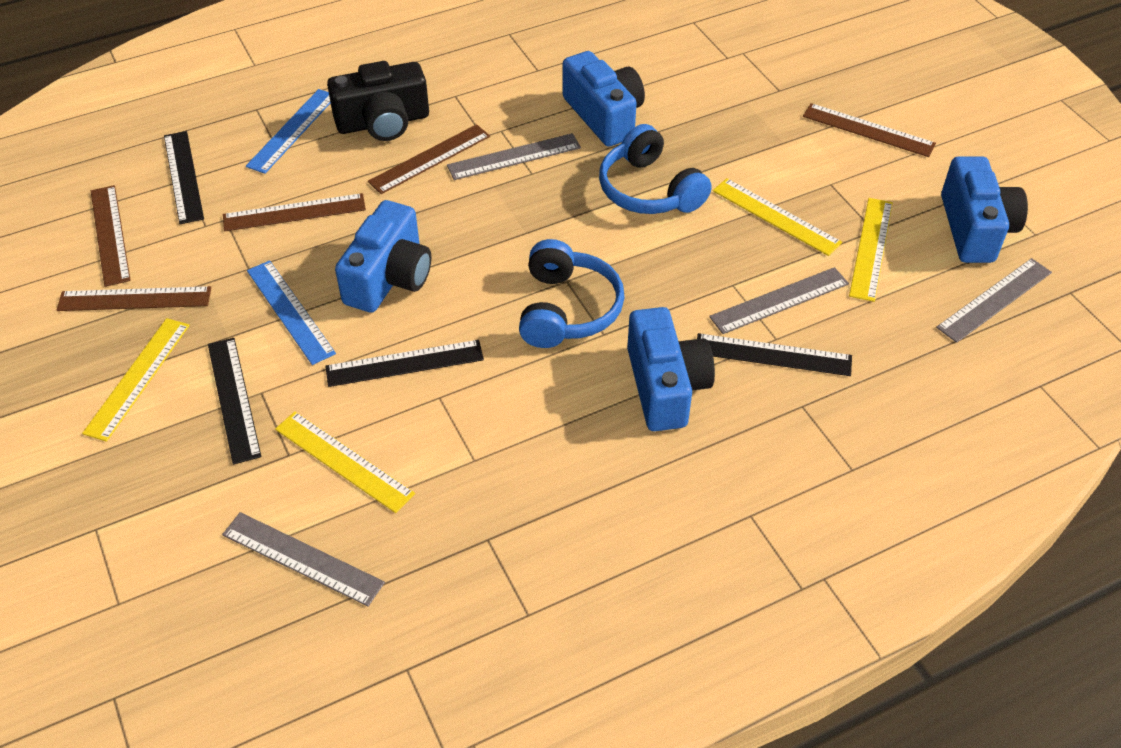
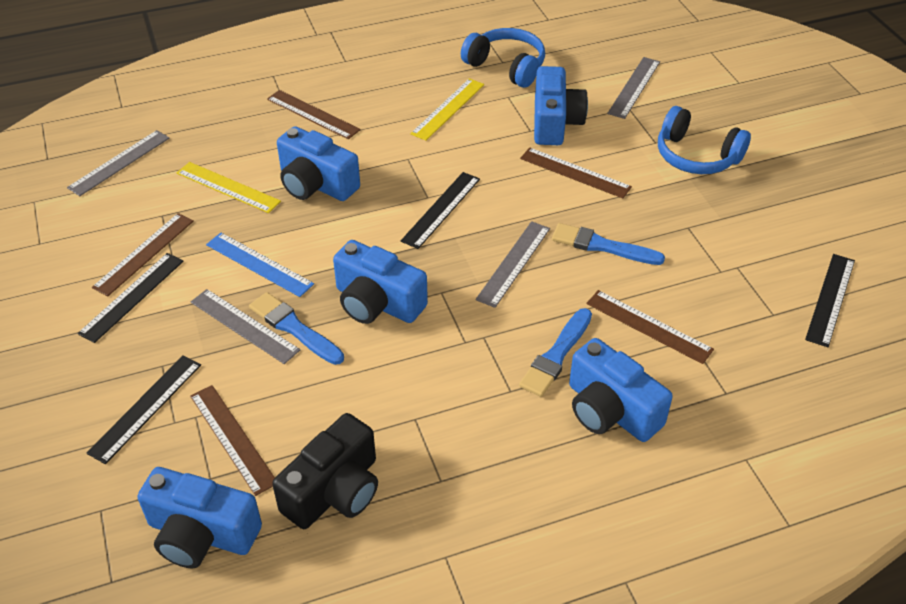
blue brush: 0 -> 3
blue camera: 4 -> 5
blue ruler: 2 -> 1
yellow ruler: 4 -> 2

